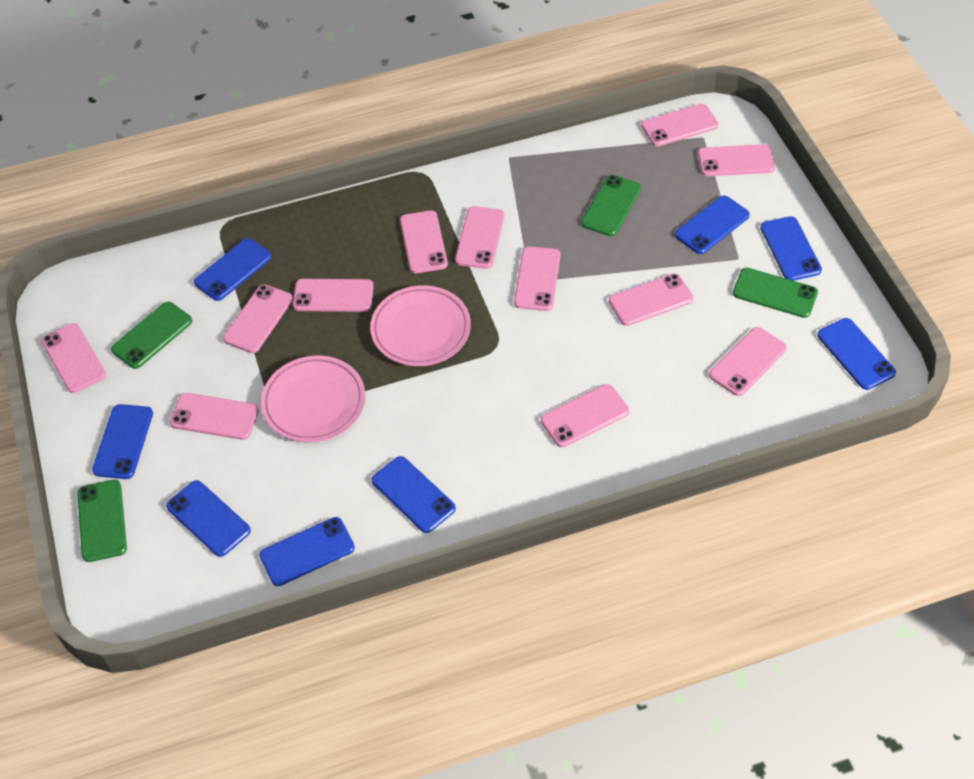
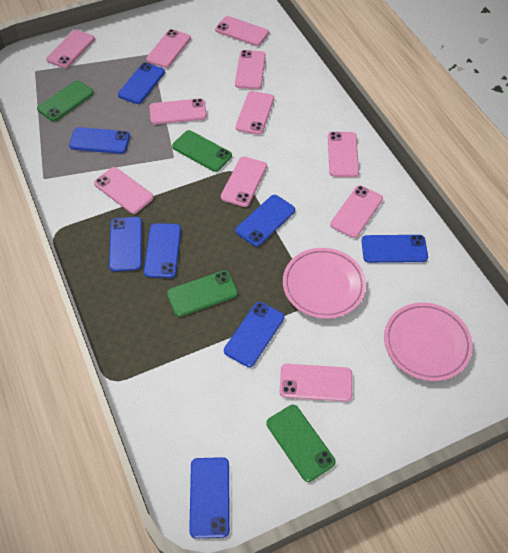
pink phone: 12 -> 11

